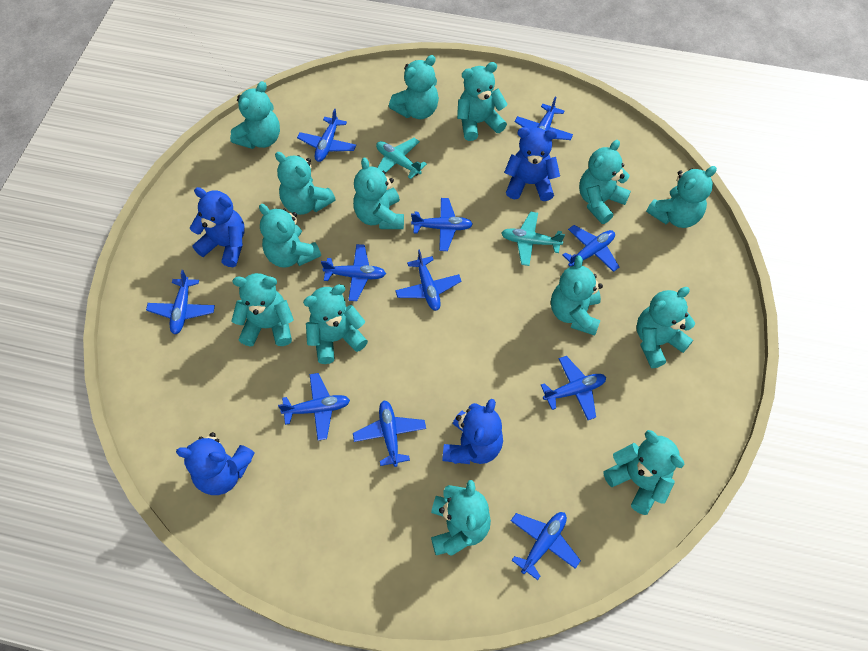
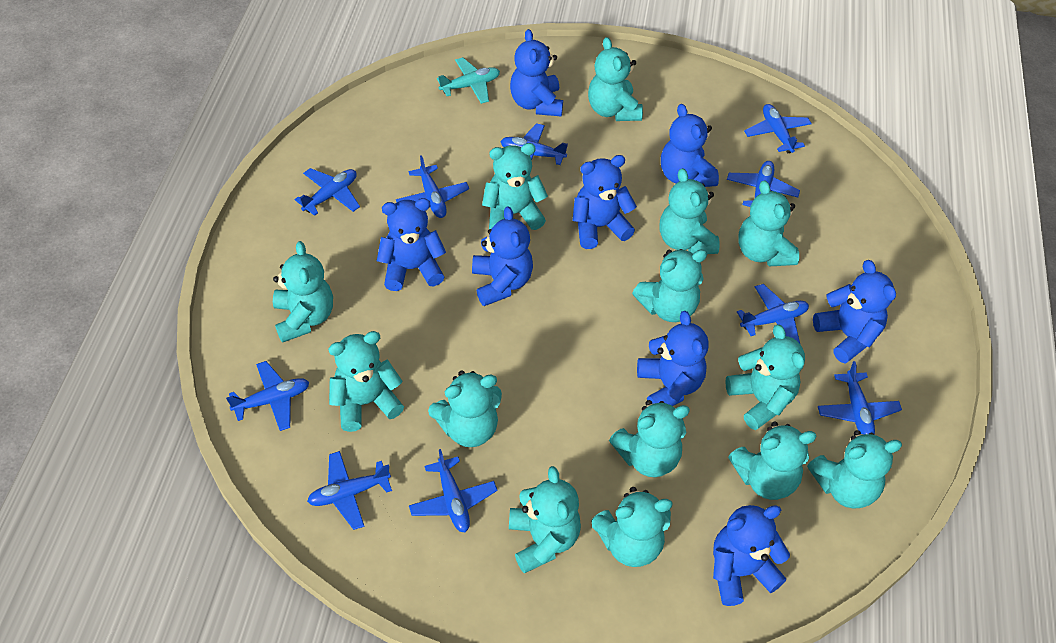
blue plane: 11 -> 10
blue teddy bear: 4 -> 8
turquoise plane: 2 -> 1

